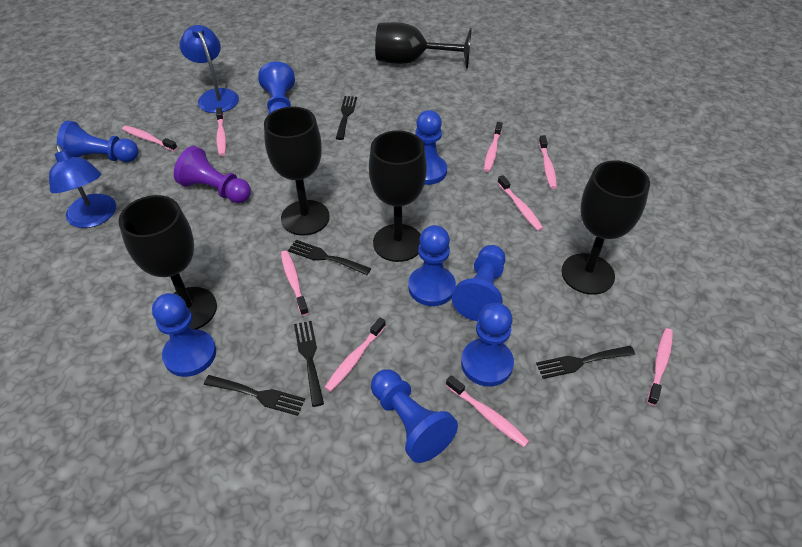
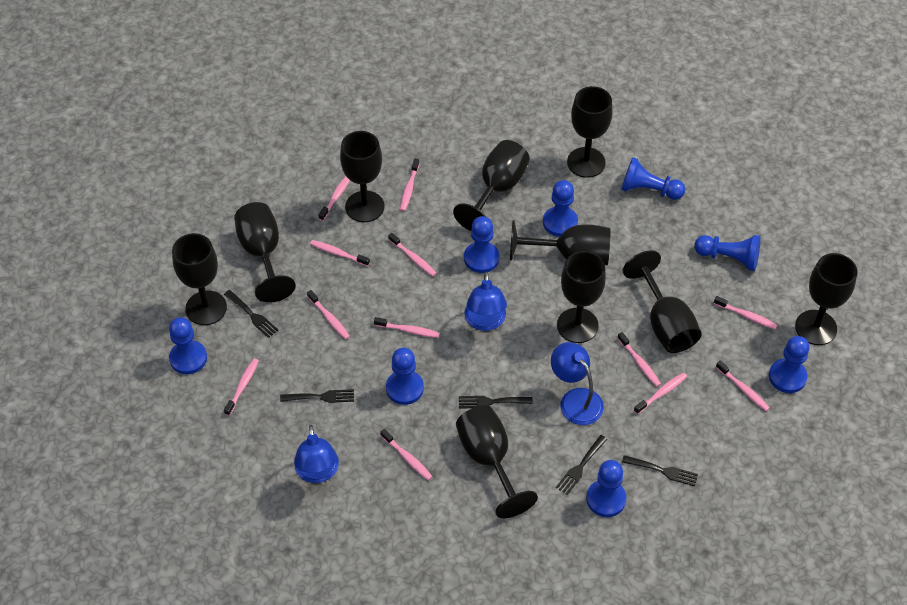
black goblet: 5 -> 10
blue lamp: 2 -> 3
pink toothbrush: 9 -> 12
purple pawn: 1 -> 0

